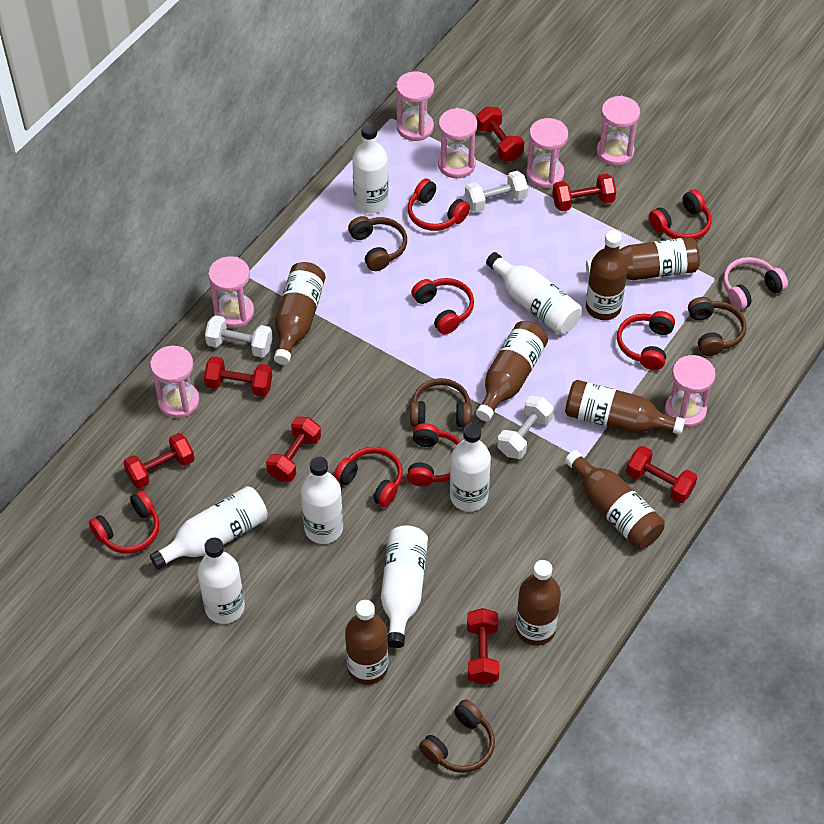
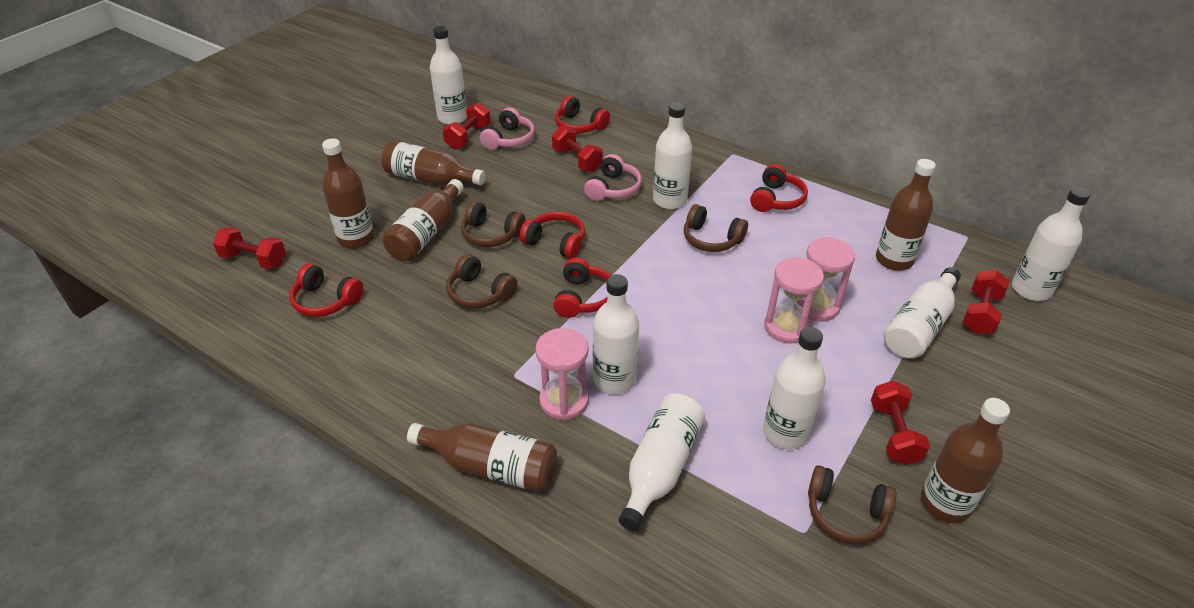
brown bottle: 8 -> 6
pink headphones: 1 -> 2
pink hourglass: 7 -> 3
red dumbbell: 7 -> 5
red headphones: 7 -> 5
white dumbbell: 3 -> 0

